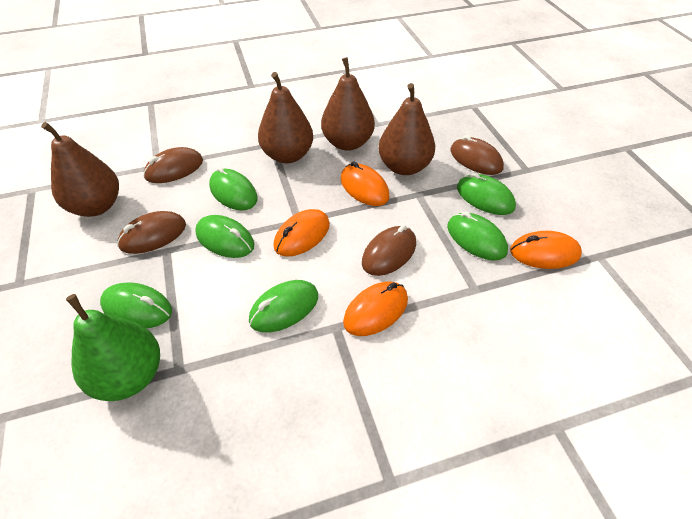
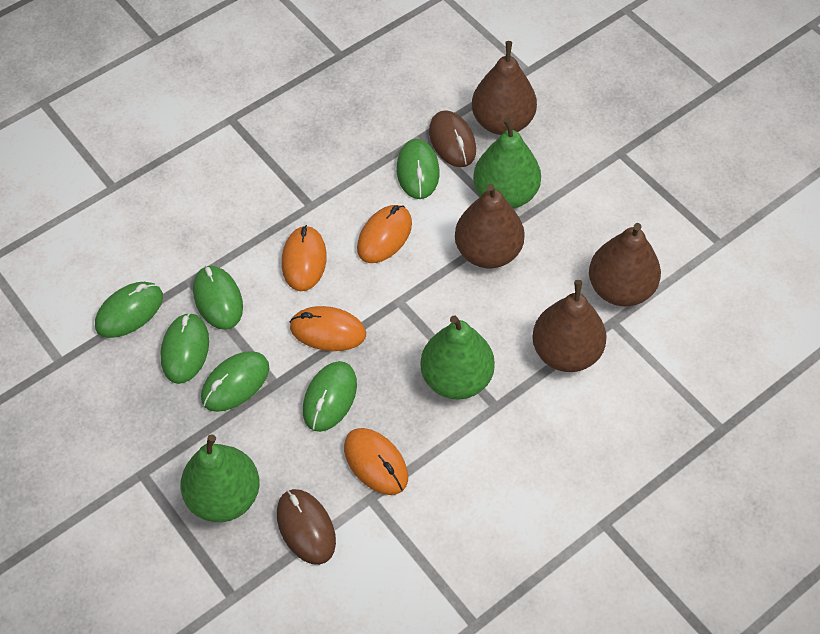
brown mouse: 4 -> 2
green pear: 1 -> 3

